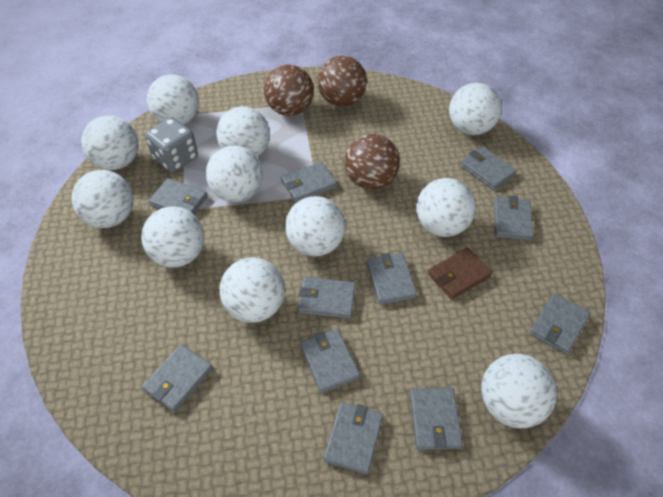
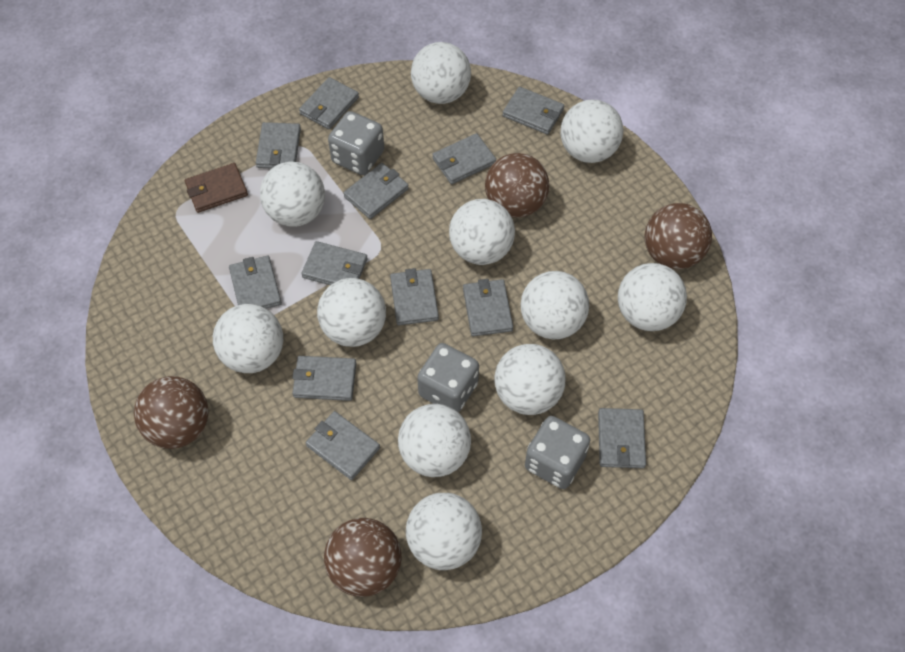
brown ball: 3 -> 4
grey dice: 1 -> 3
grey wallet: 11 -> 12

